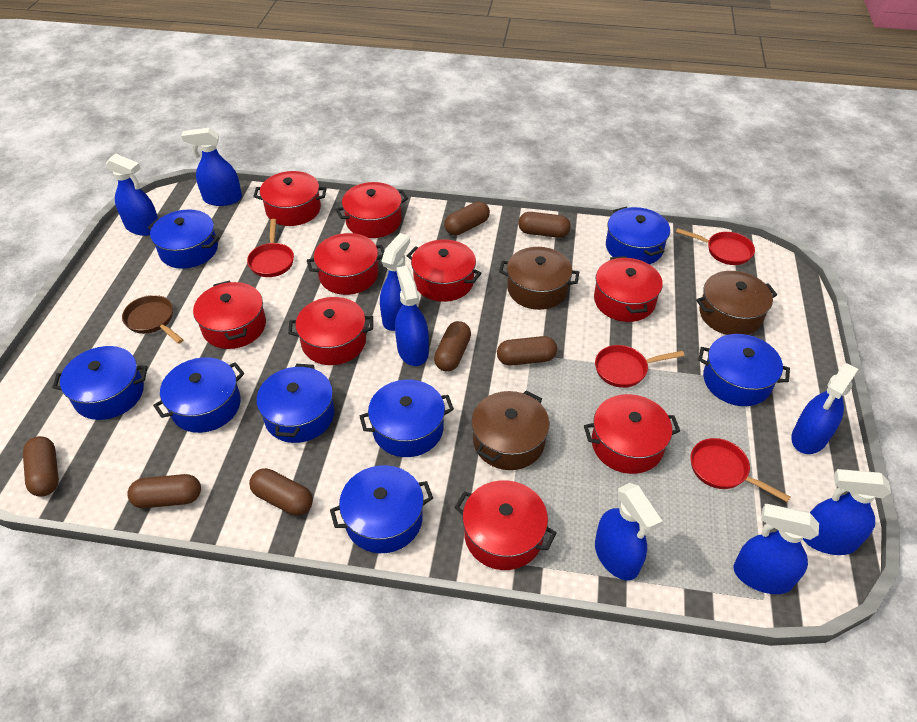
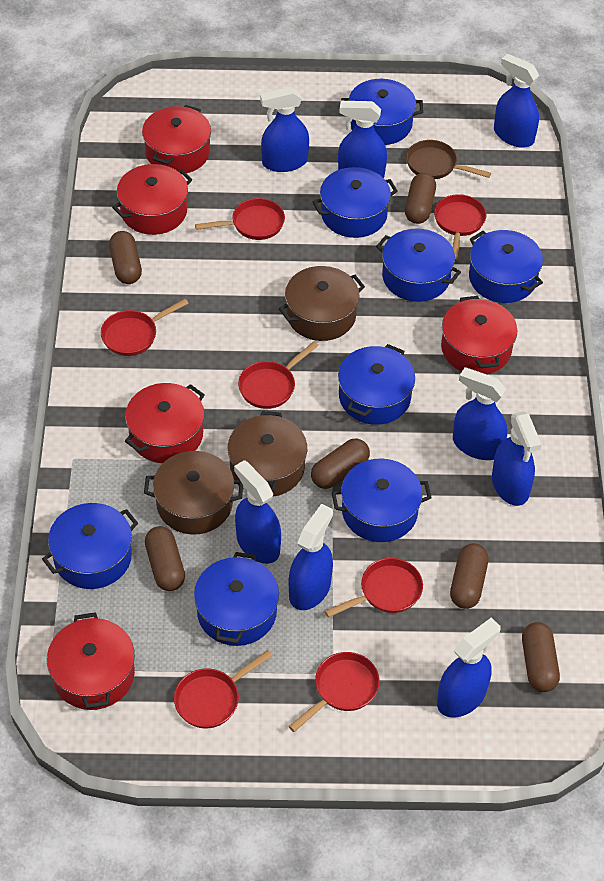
brown capsule: 7 -> 6
red pan: 4 -> 7
red pot: 9 -> 5

